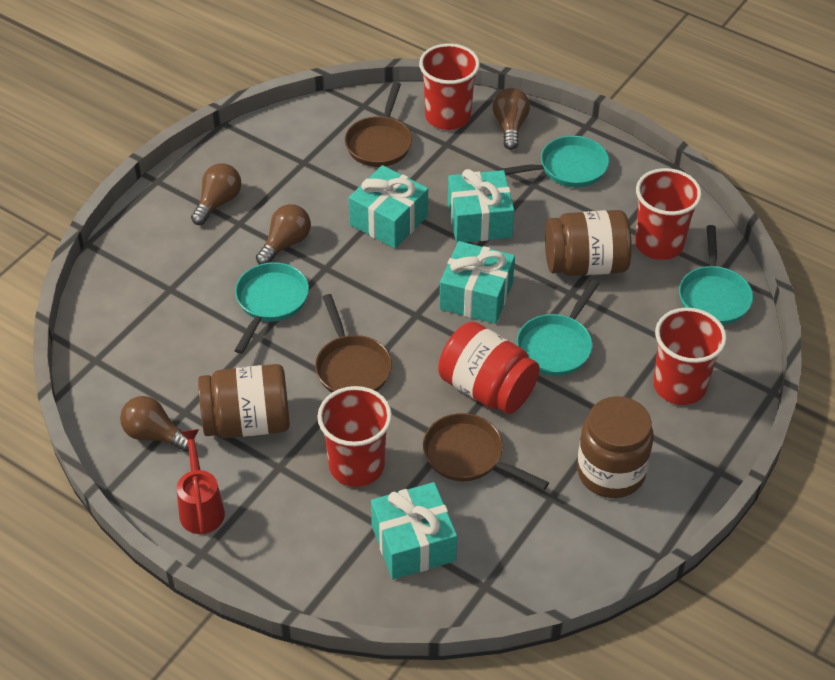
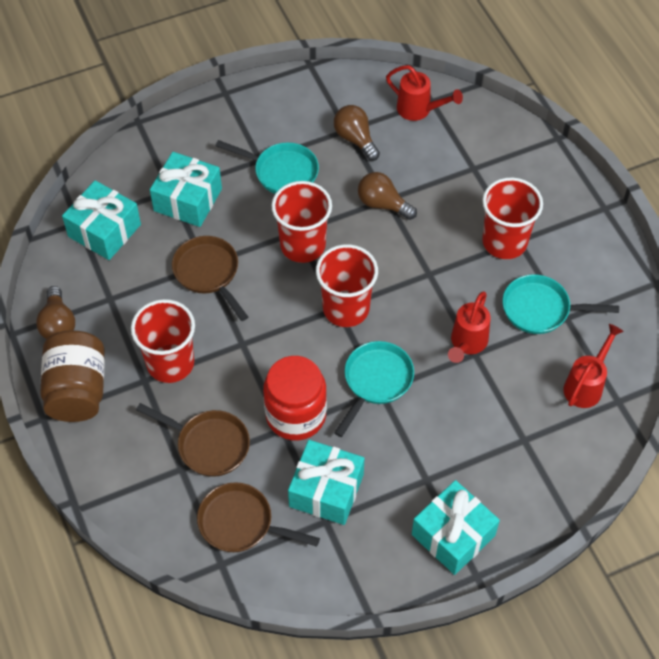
brown jar: 3 -> 1
brown light bulb: 4 -> 3
red watering can: 1 -> 3
turquoise pan: 4 -> 3

